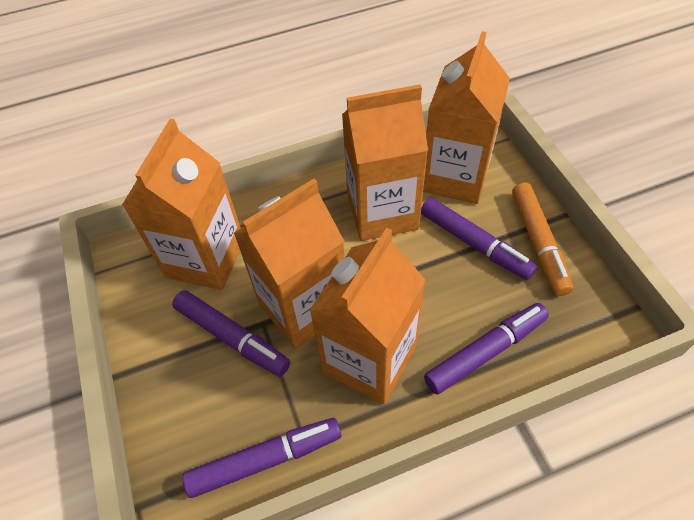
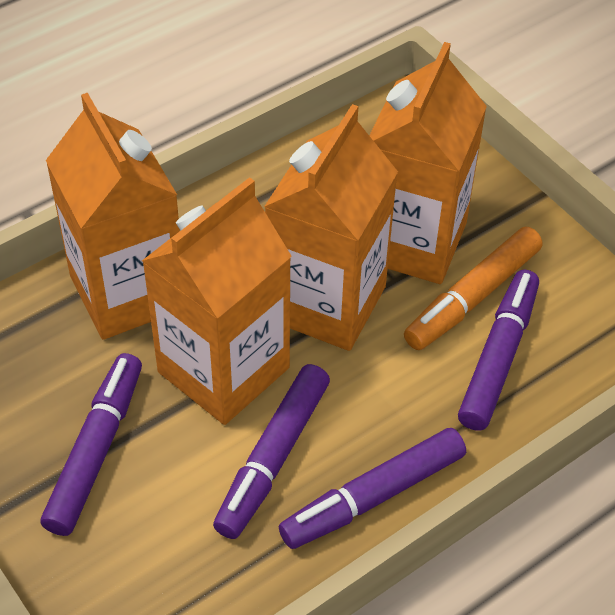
orange carton: 5 -> 4

